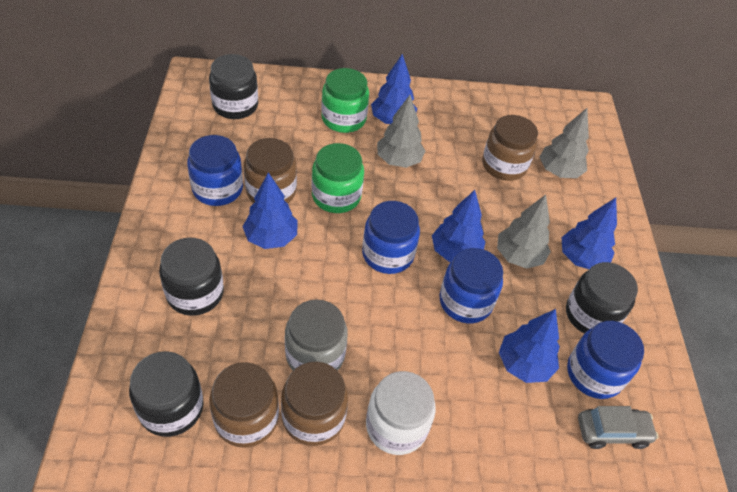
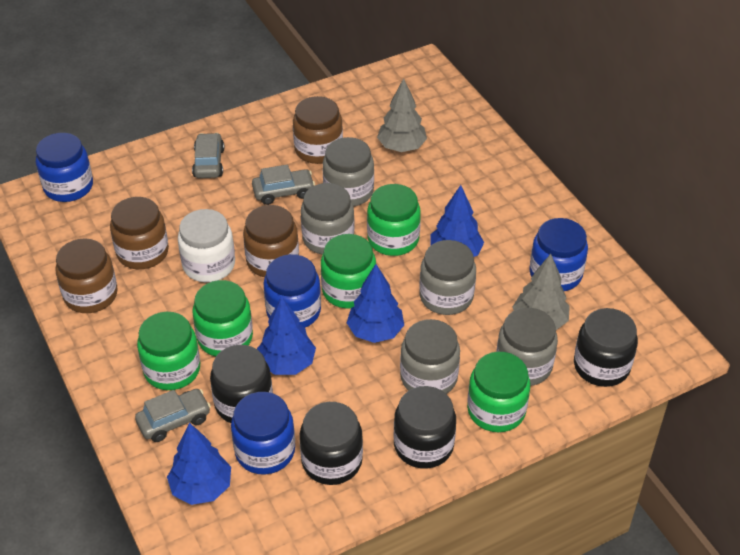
blue tree: 5 -> 4
green jar: 2 -> 5
grey car: 1 -> 3
grey jar: 1 -> 5
grey tree: 3 -> 2

